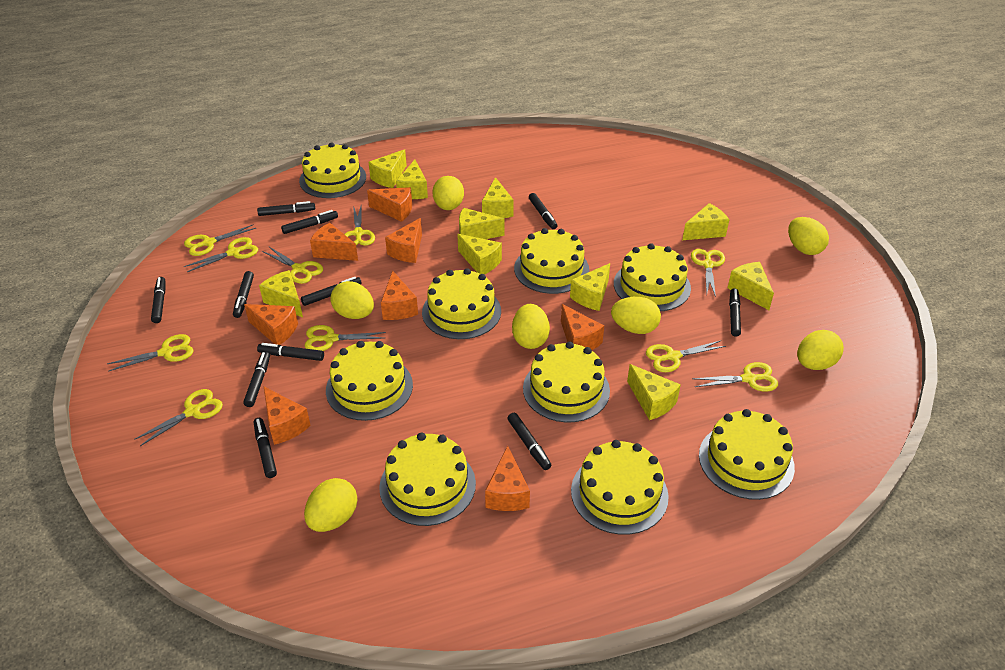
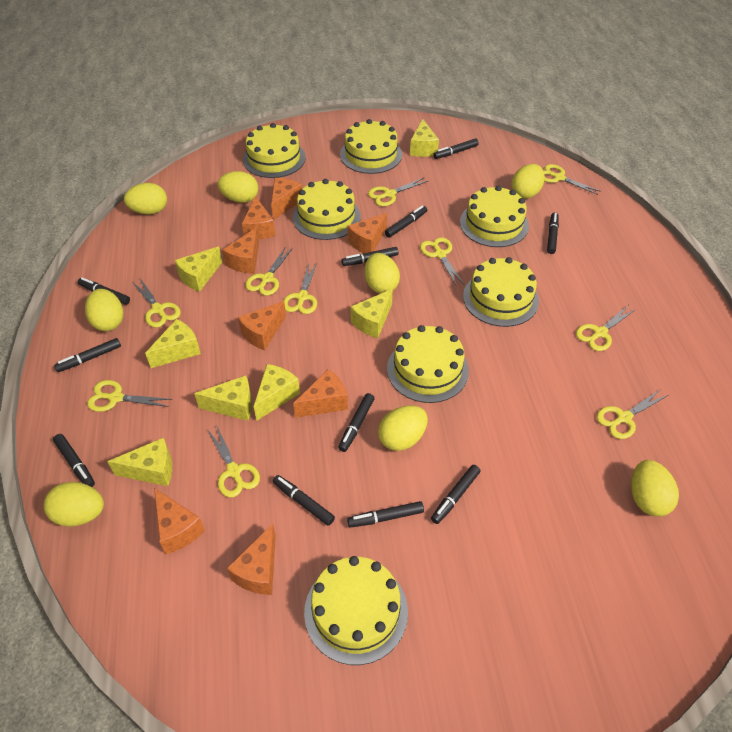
yellow cake: 9 -> 7
yellow cheese: 10 -> 7
yellow egg: 7 -> 8

